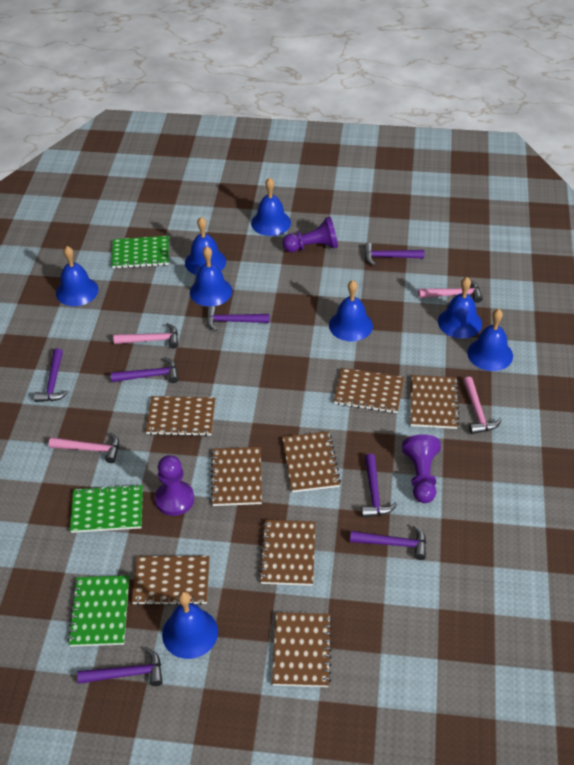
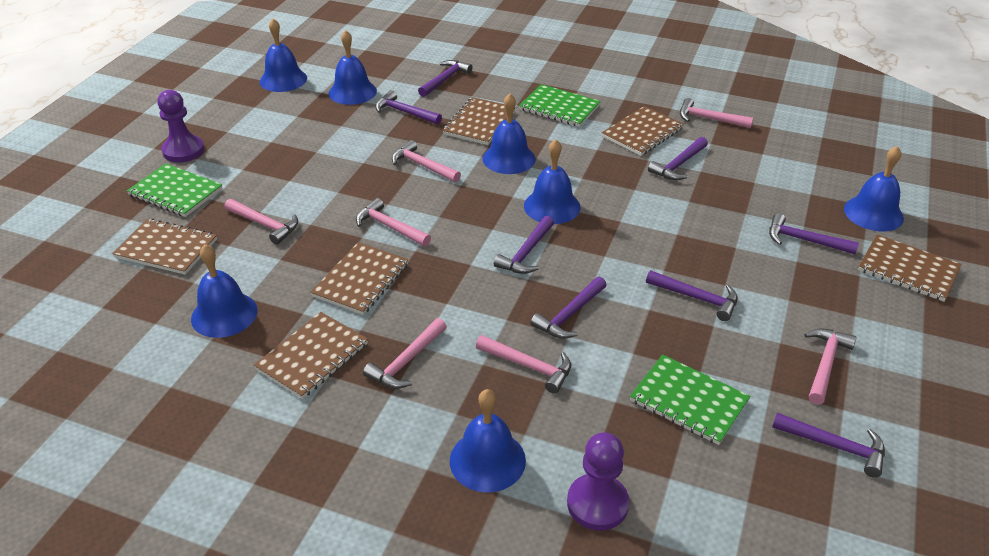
blue bell: 8 -> 7
brown notebook: 8 -> 6
pink hammer: 4 -> 7
purple hammer: 7 -> 8
purple pawn: 3 -> 2

